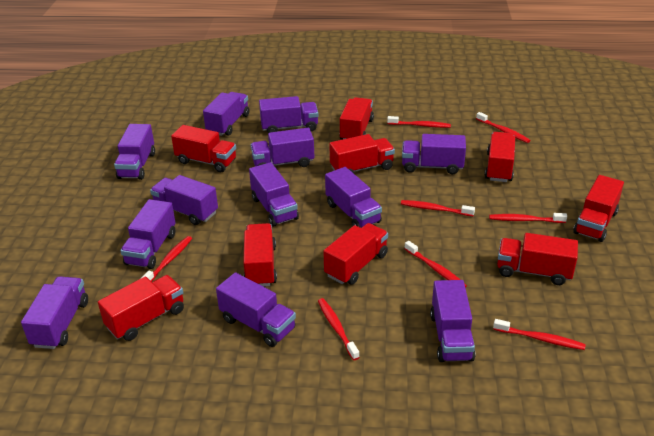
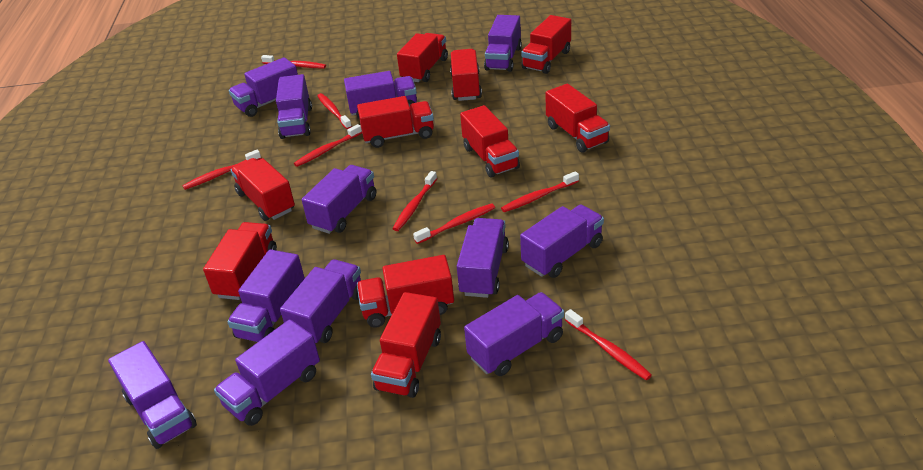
red truck: 9 -> 10

